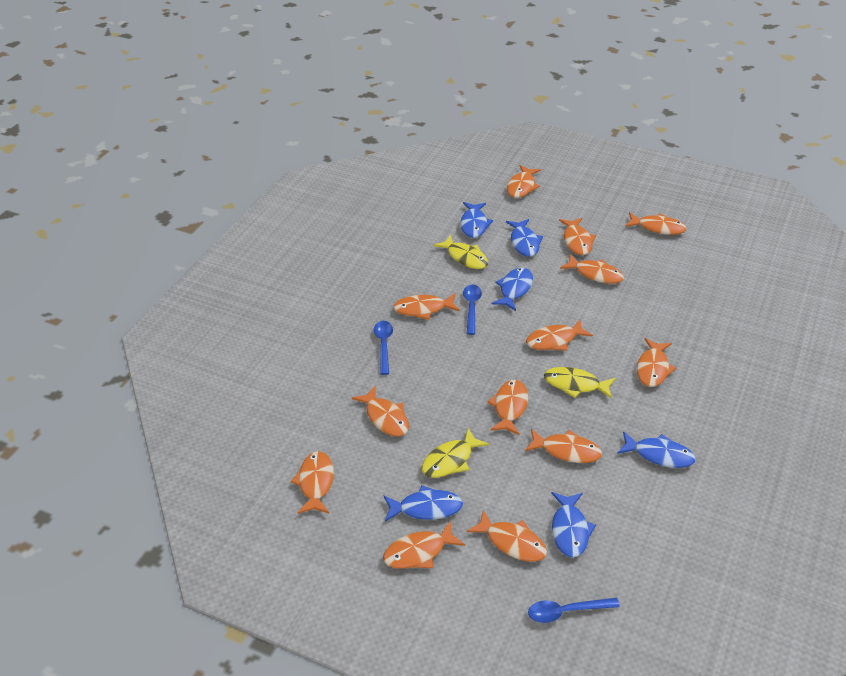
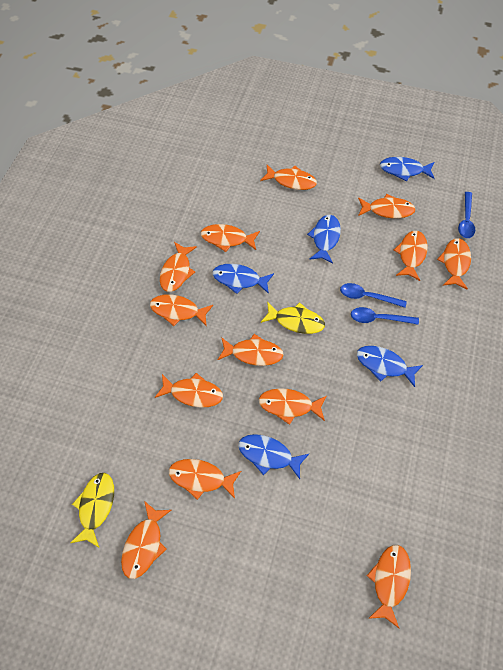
blue fish: 6 -> 5
yellow fish: 3 -> 2

